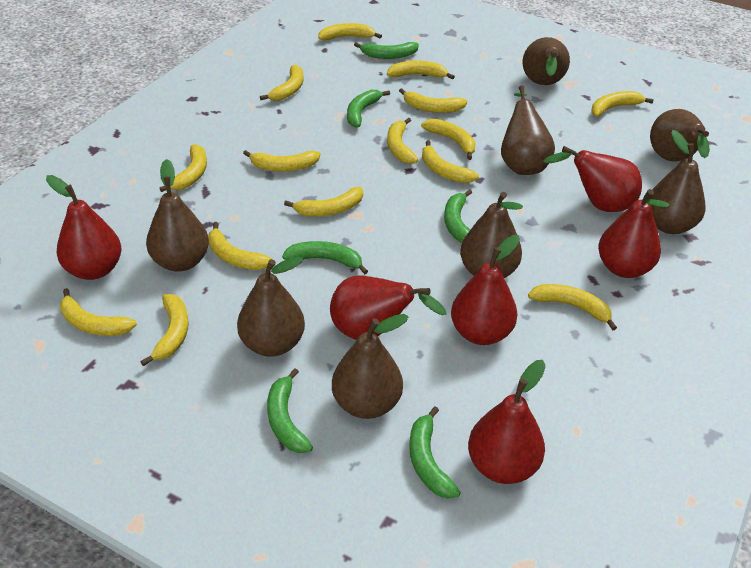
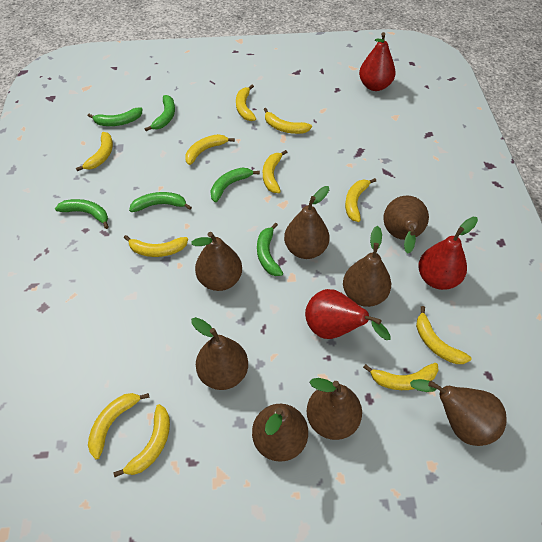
red pear: 6 -> 3
yellow banana: 15 -> 11

